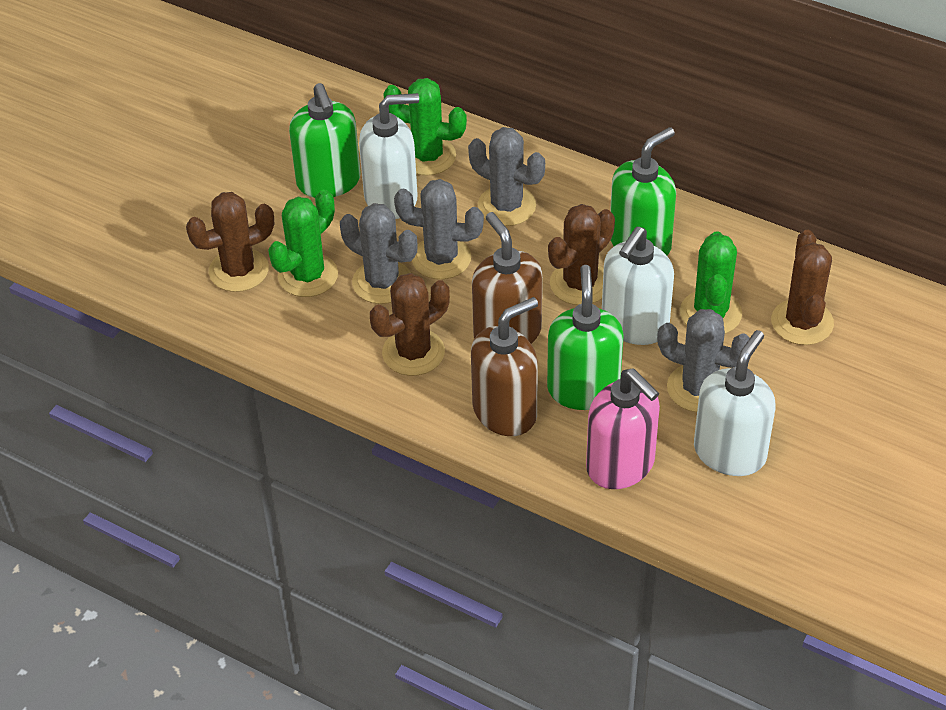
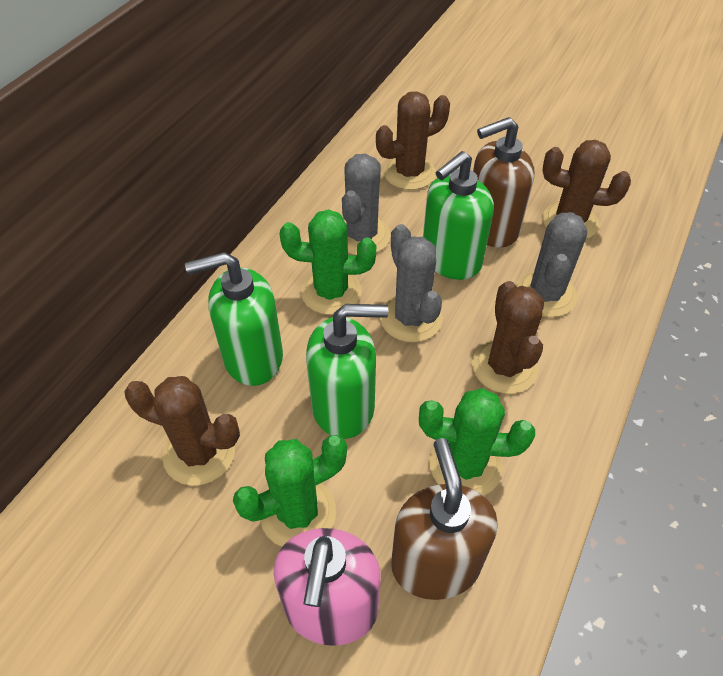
grey cactus: 4 -> 3
white soap dispenser: 3 -> 0

